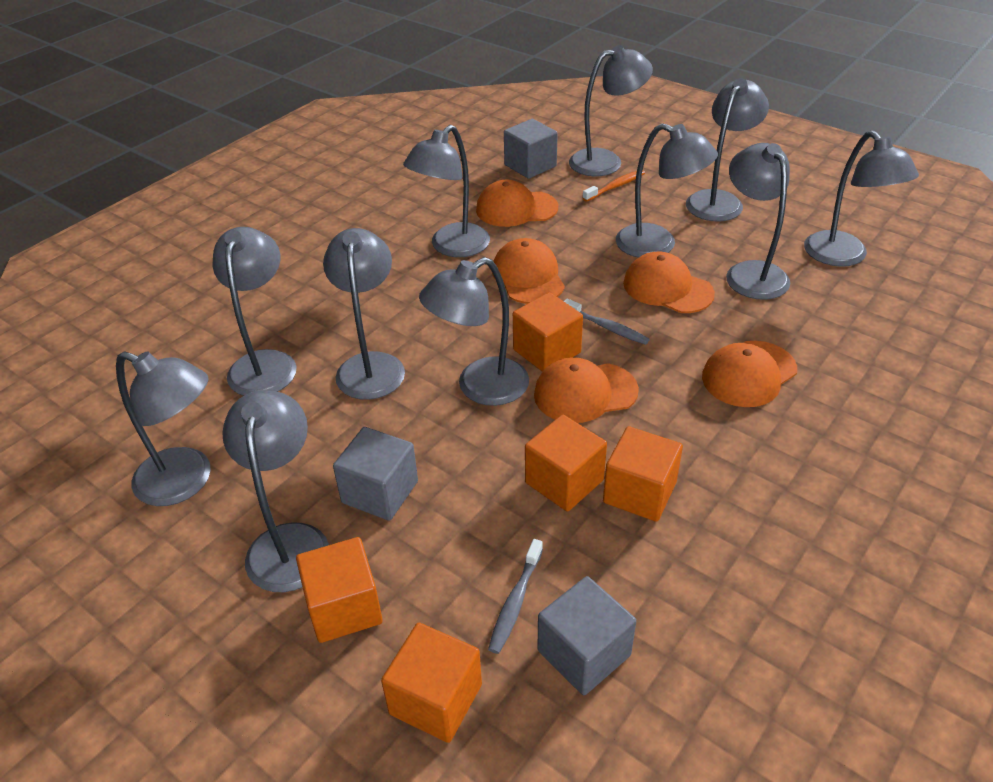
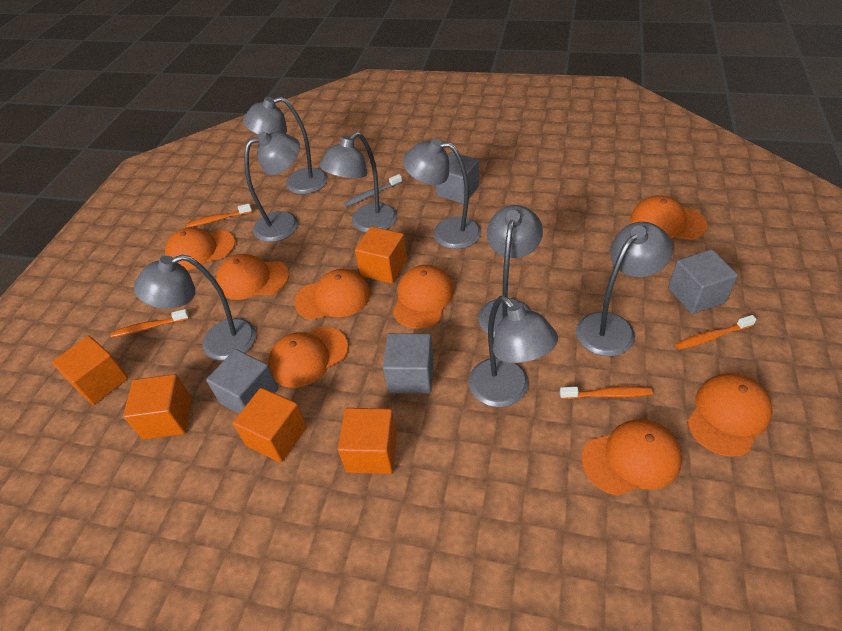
grey cube: 3 -> 4
grey lamp: 11 -> 8
grey toothbrush: 2 -> 1
orange cap: 5 -> 8
orange toothbrush: 1 -> 4

